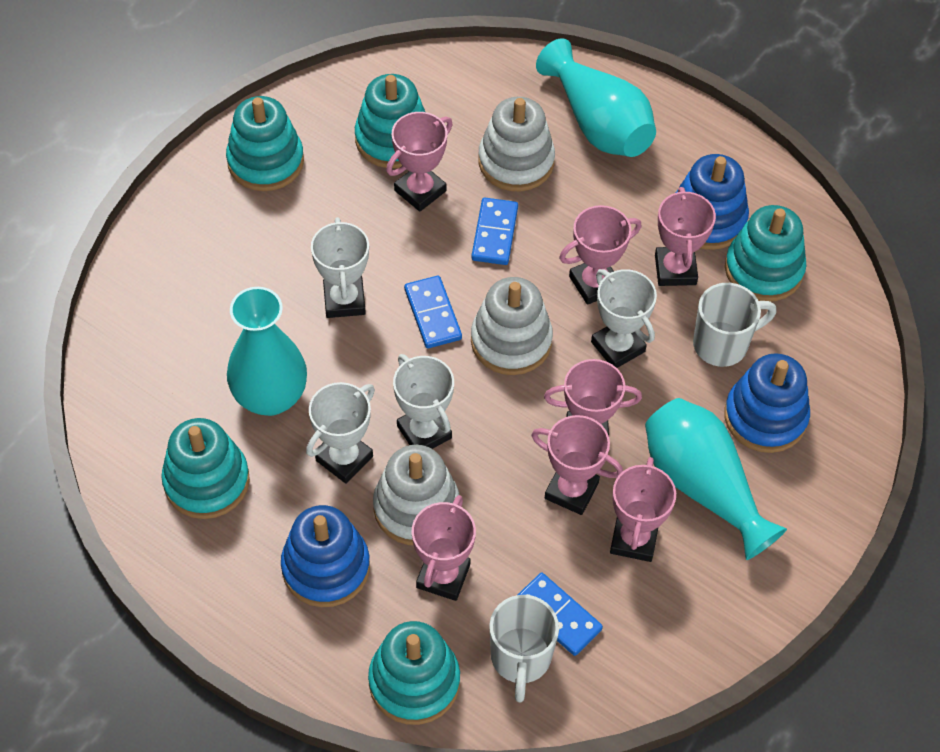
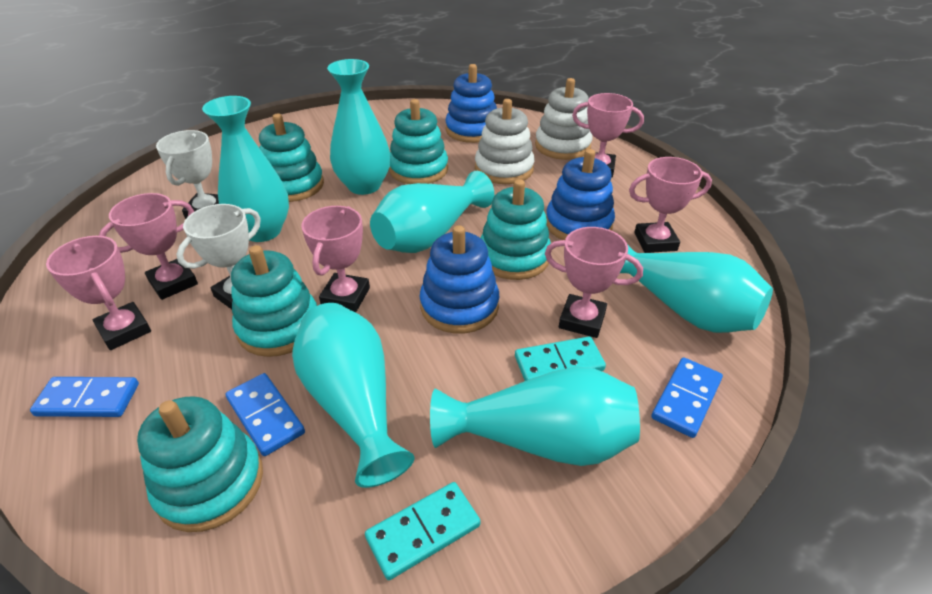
pink trophy: 7 -> 6
turquoise domino: 0 -> 2
turquoise vase: 3 -> 6
white mug: 2 -> 0
white stacking toy: 3 -> 2
white trophy: 4 -> 2

